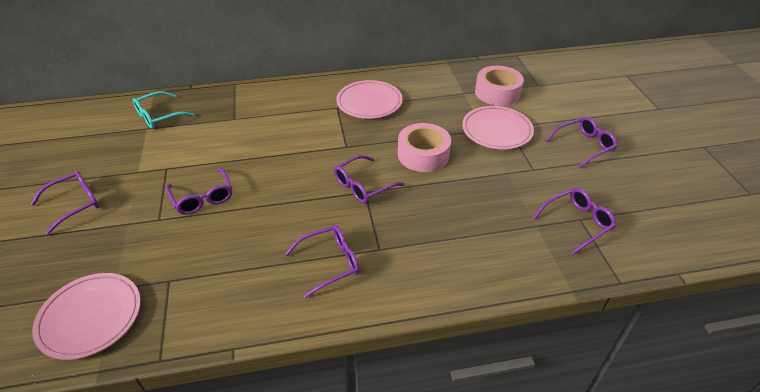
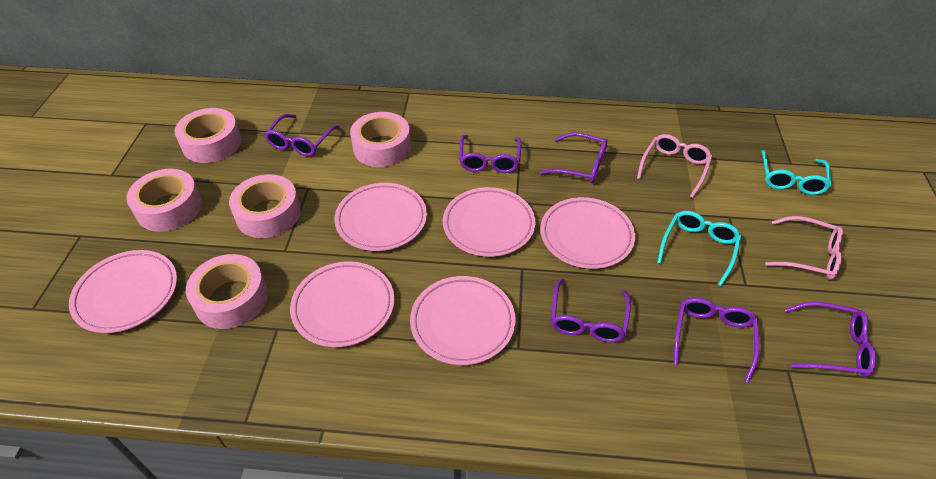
pink glasses: 0 -> 2
pink plate: 3 -> 6
pink tape: 2 -> 5
turquoise glasses: 1 -> 2

